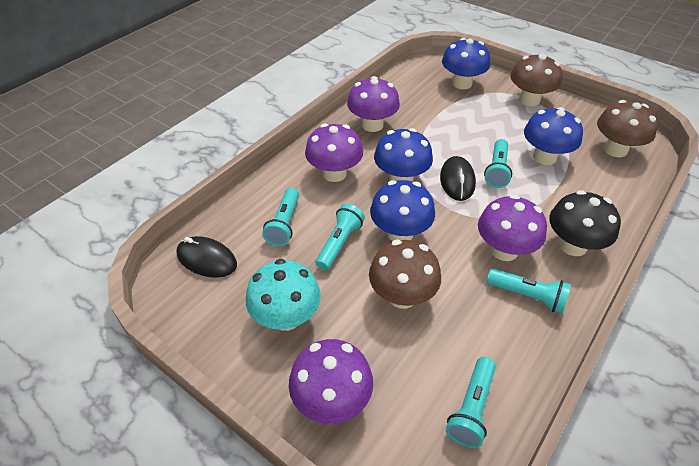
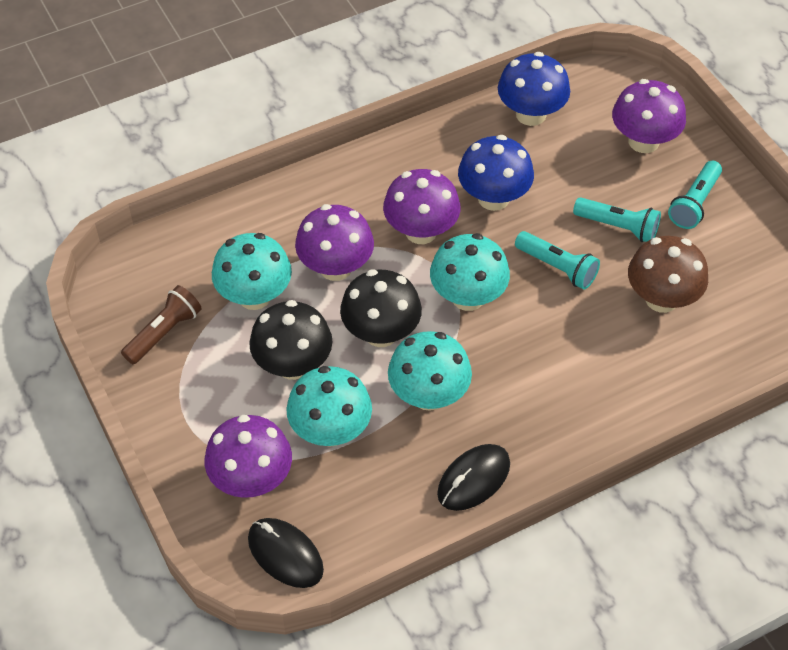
black mushroom: 1 -> 2
blue mushroom: 4 -> 2
brown flashlight: 0 -> 1
brown mushroom: 3 -> 1
turquoise flashlight: 5 -> 3
turquoise mushroom: 1 -> 4

